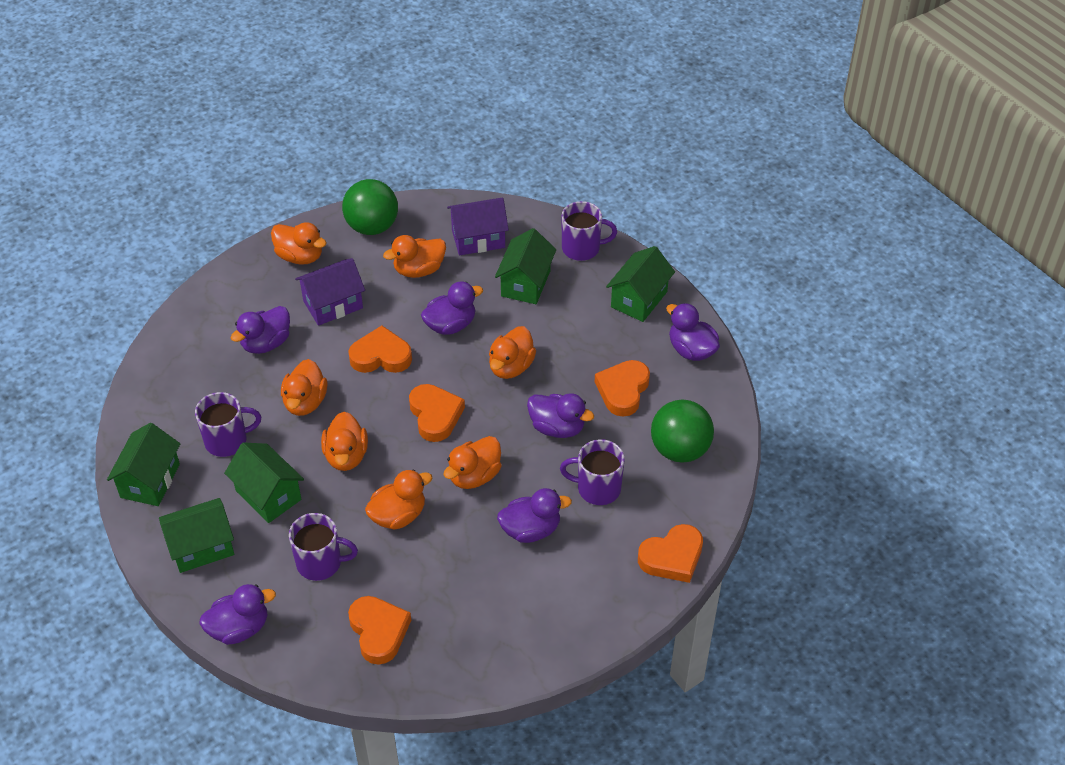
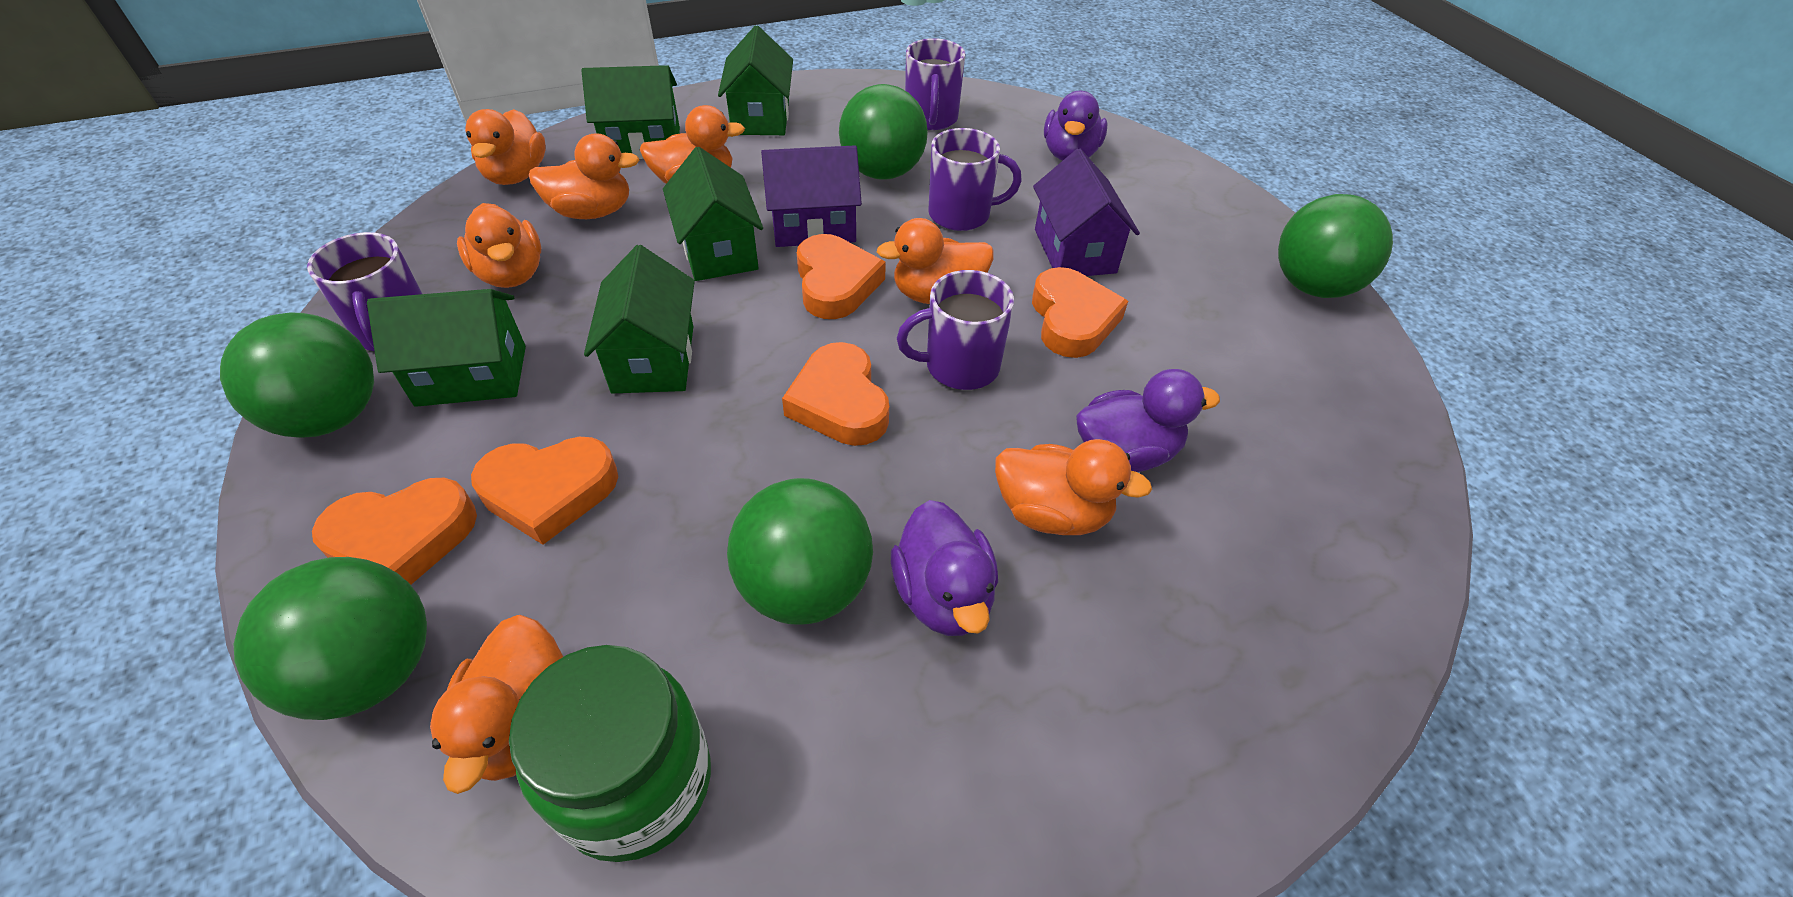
green ball: 2 -> 5
green jar: 0 -> 1
purple duck: 6 -> 3

